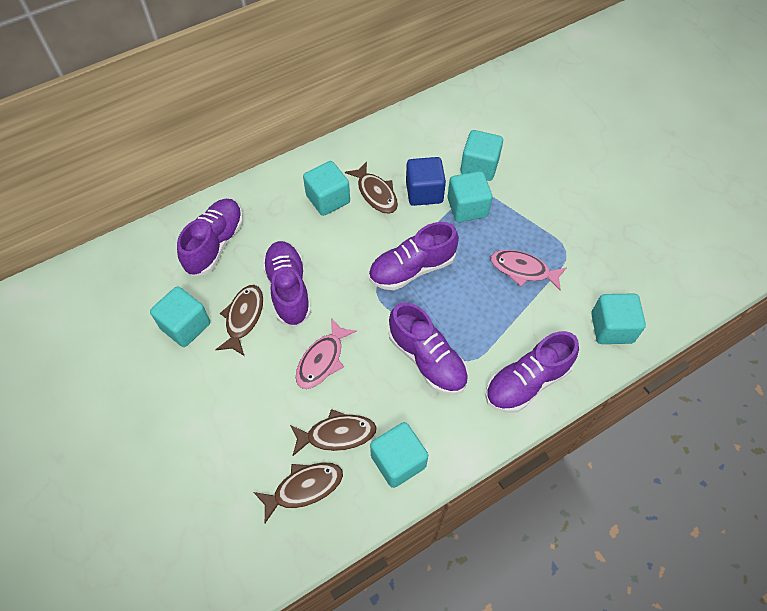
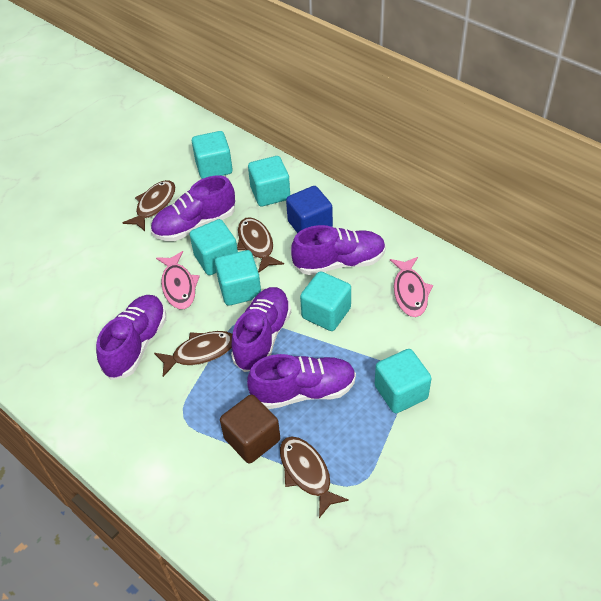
brown cube: 0 -> 1

